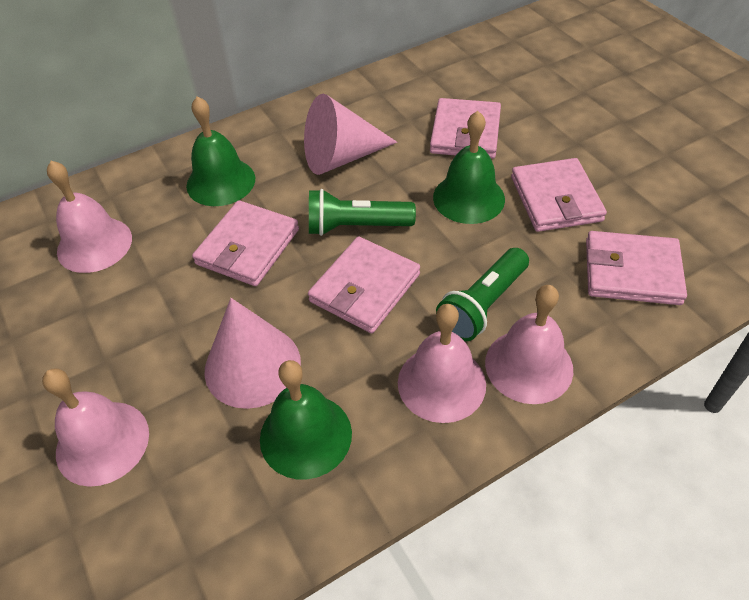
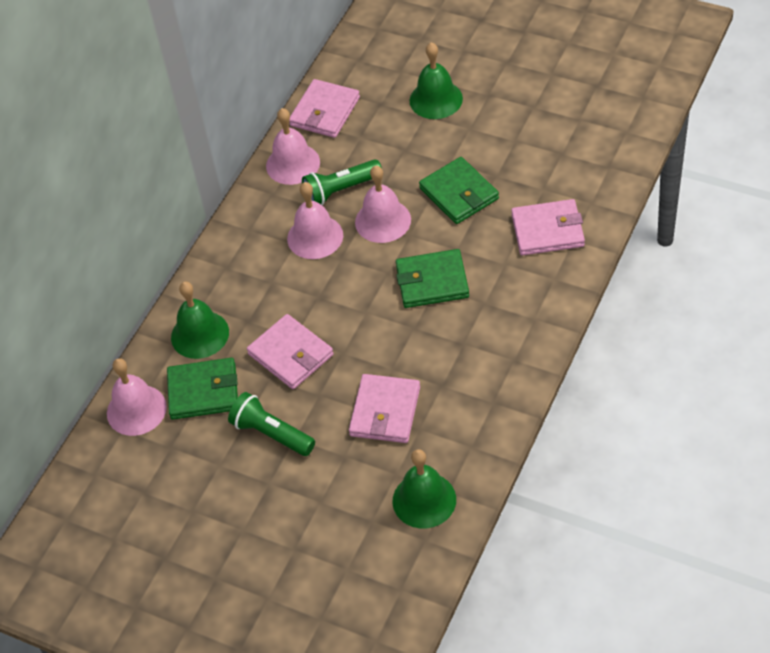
green wallet: 0 -> 3
pink cone: 2 -> 0
pink wallet: 5 -> 4

